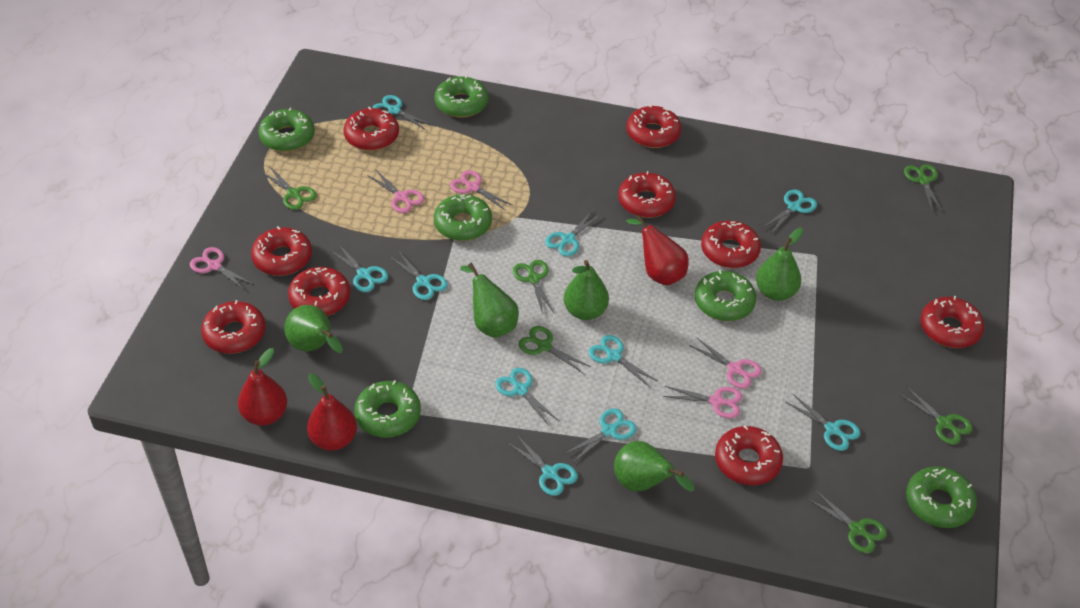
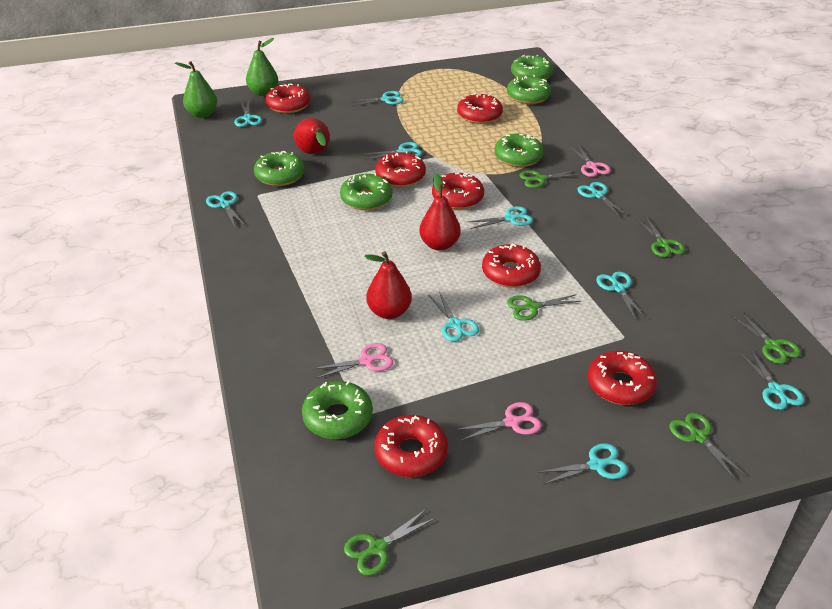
green pear: 5 -> 2
pink scissors: 5 -> 3
red donut: 9 -> 7

